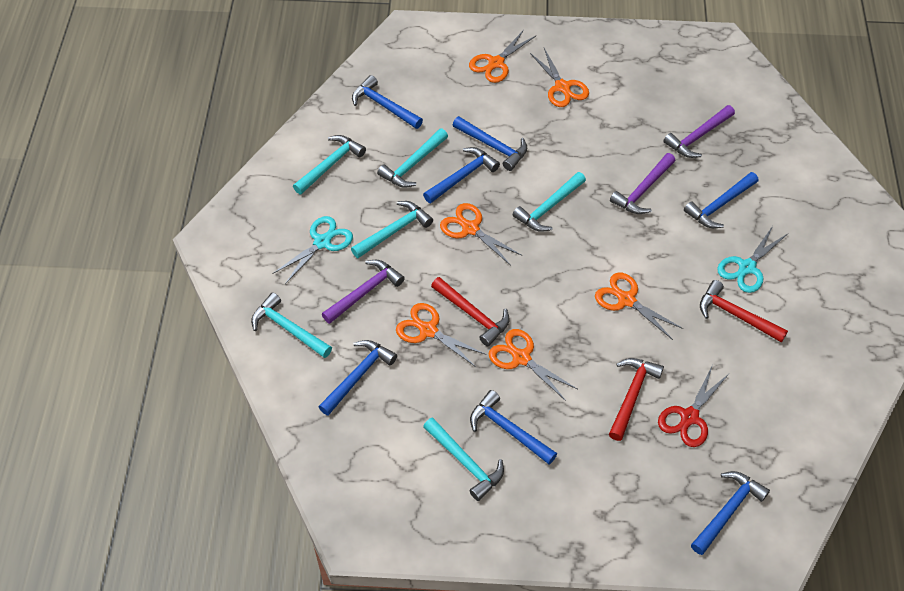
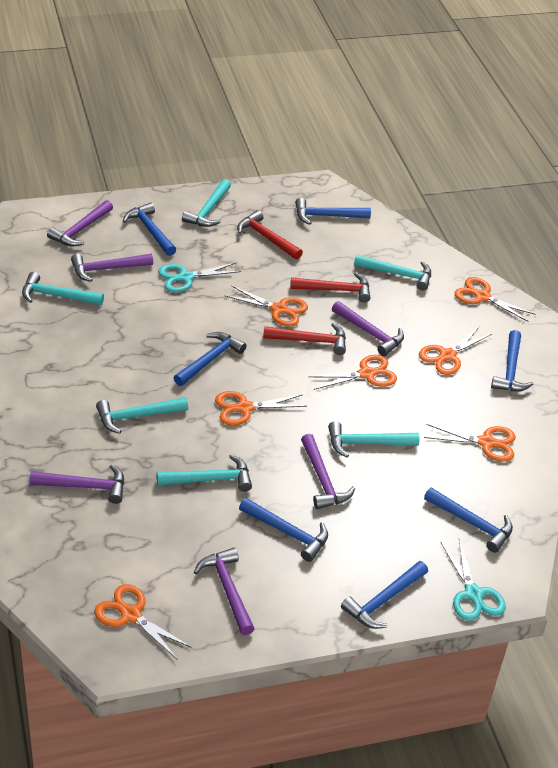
orange scissors: 6 -> 7
purple hammer: 3 -> 6
red scissors: 1 -> 0

